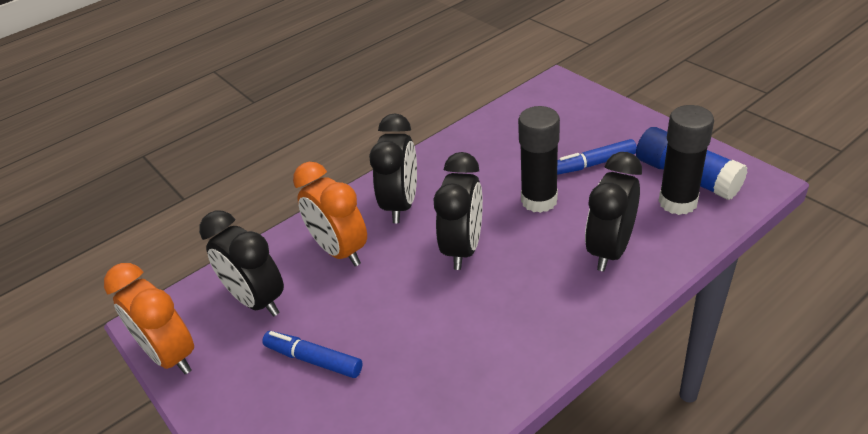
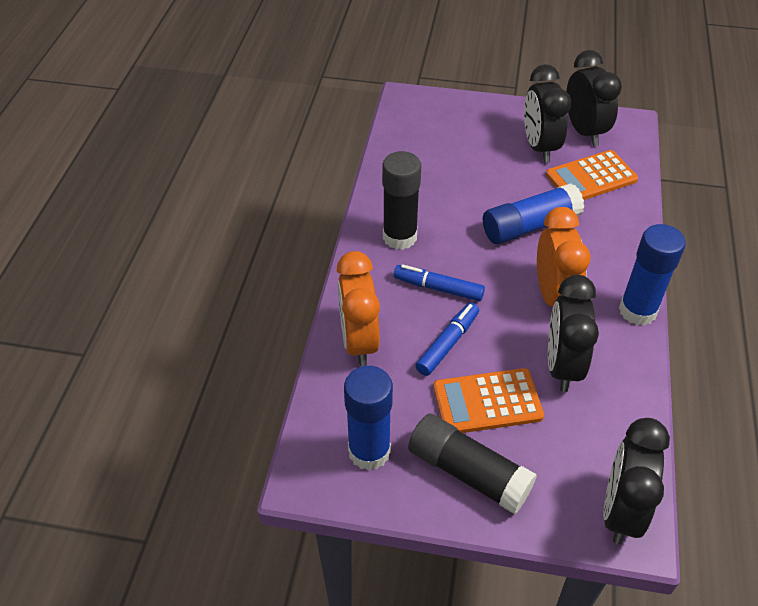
blue glue stick: 1 -> 3
orange calculator: 0 -> 2

